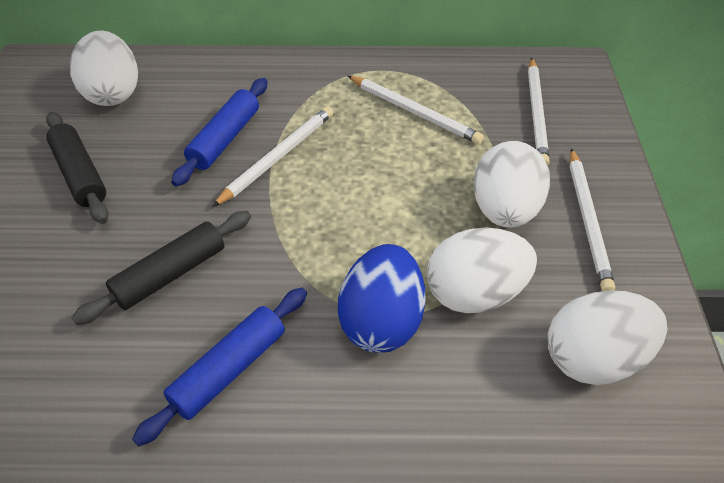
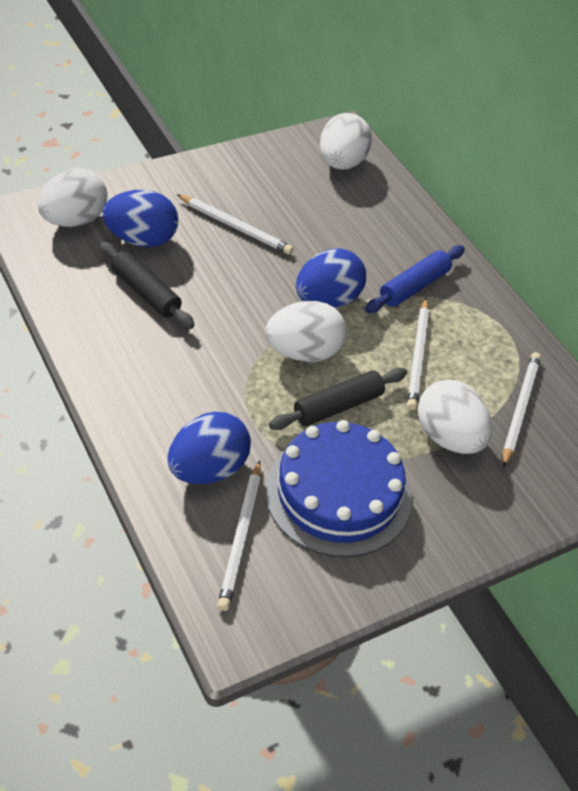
blue cake: 0 -> 1
blue egg: 1 -> 3
blue rolling pin: 2 -> 1

